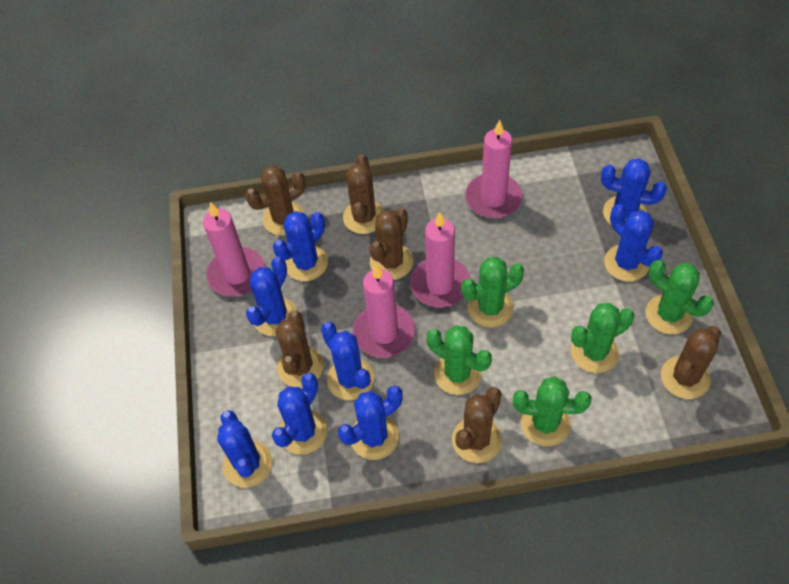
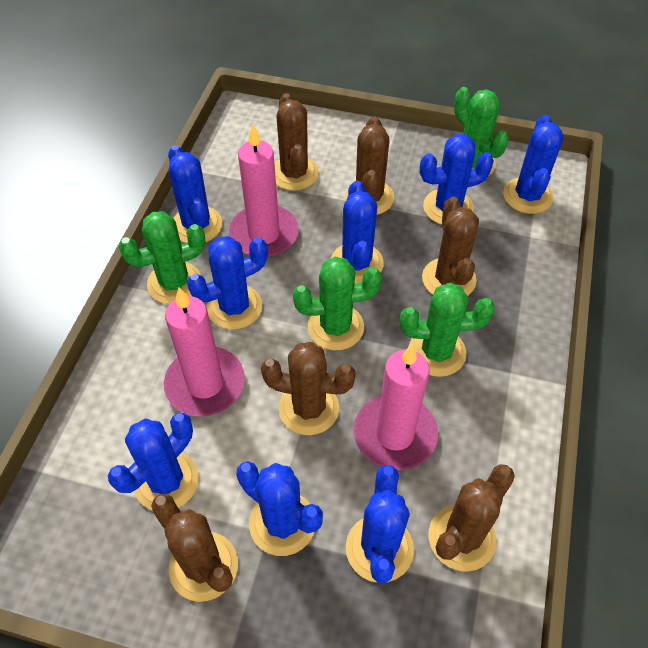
green cactus: 5 -> 4
pink candle: 4 -> 3

